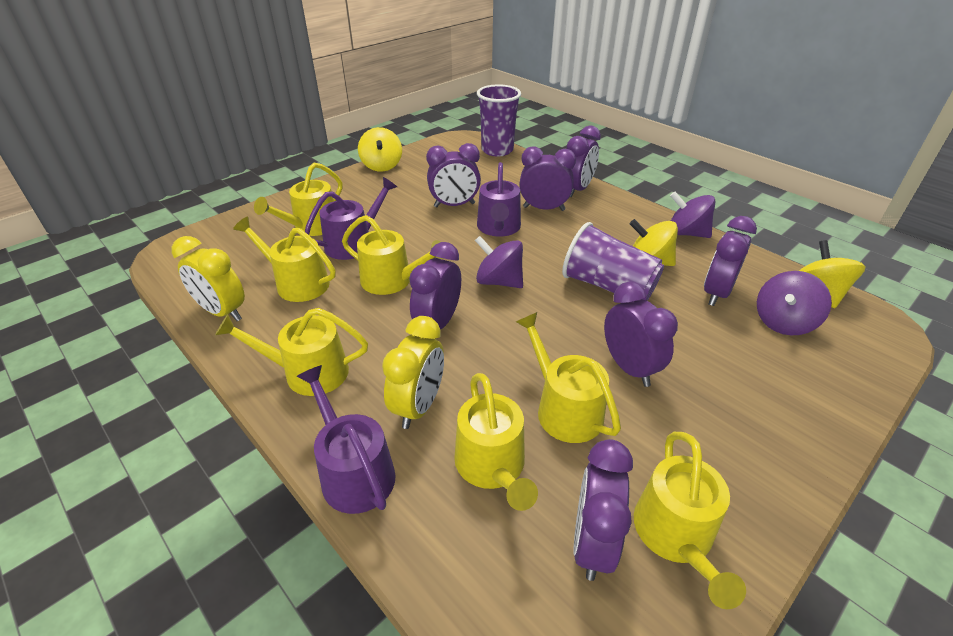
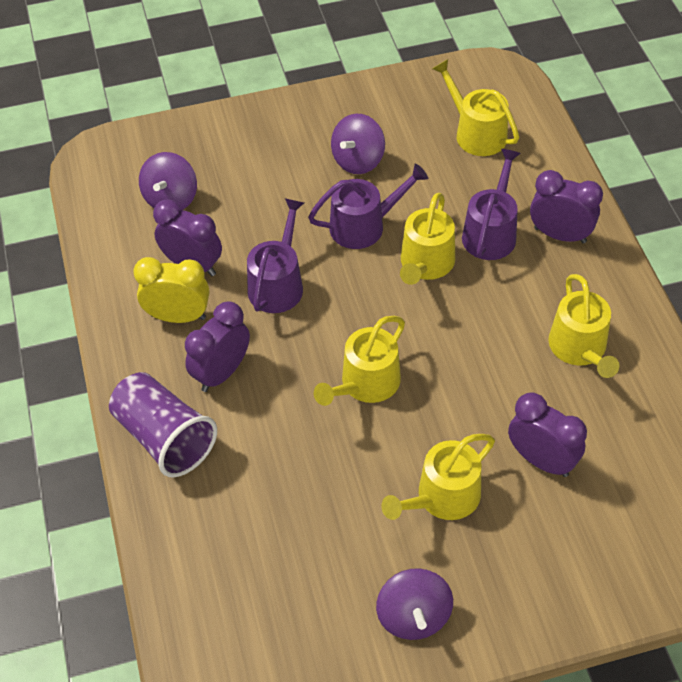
purple clock: 7 -> 4
purple cup: 2 -> 1
yellow clock: 2 -> 1
yellow spinning top: 3 -> 0
yellow watering can: 7 -> 5

